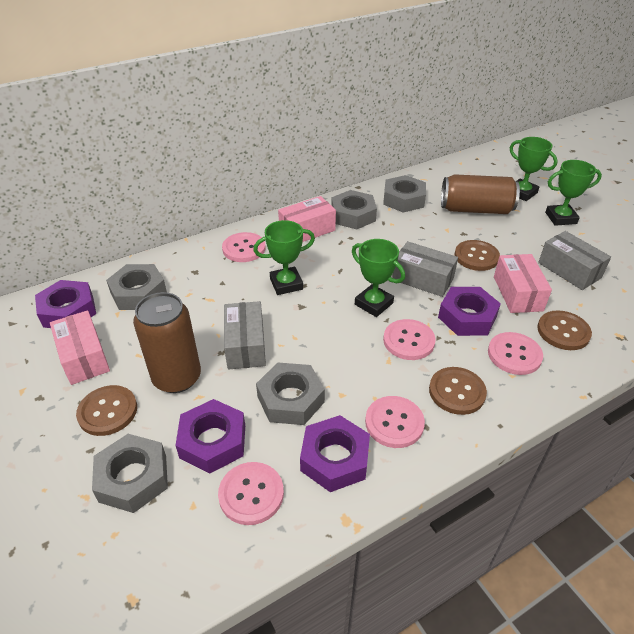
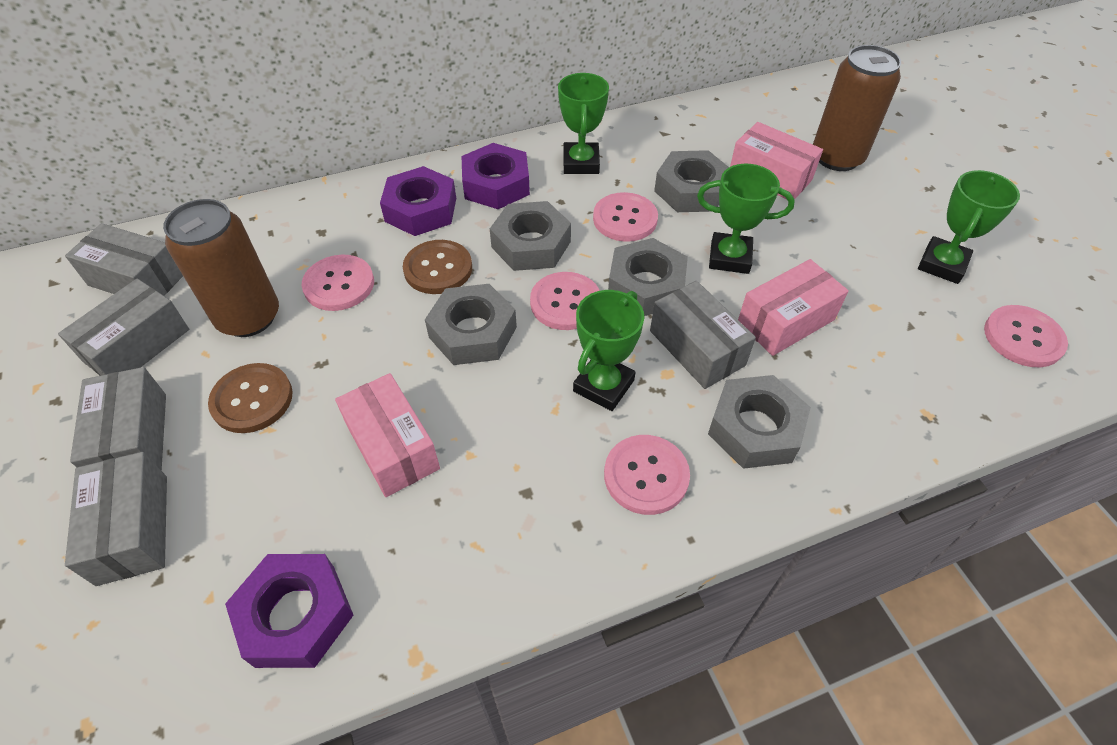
brown button: 4 -> 2
grey box: 3 -> 5
purple nut: 4 -> 3

